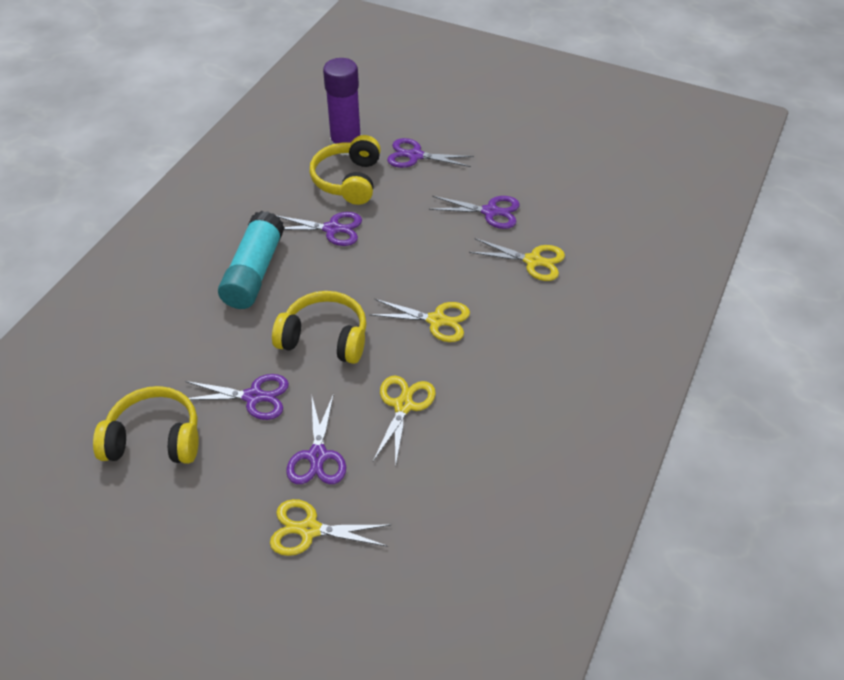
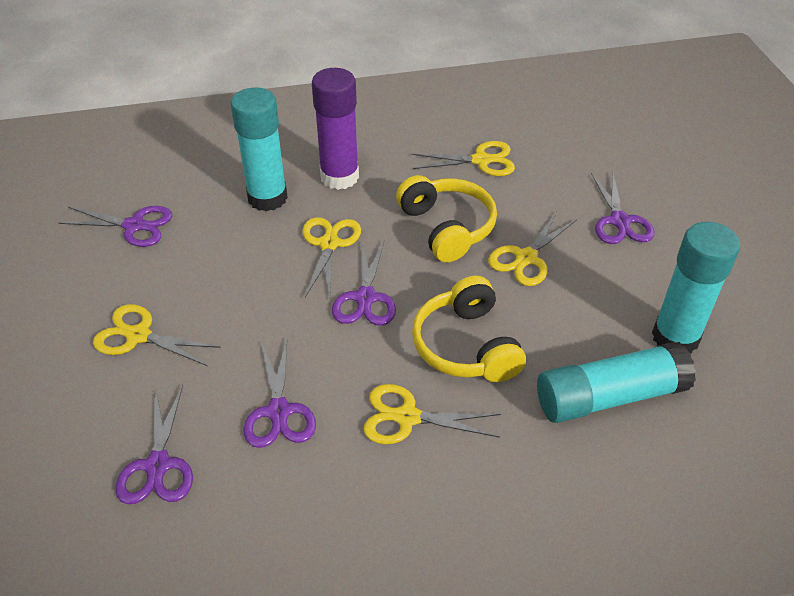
turquoise glue stick: 1 -> 3
yellow headphones: 3 -> 2
yellow scissors: 4 -> 5

